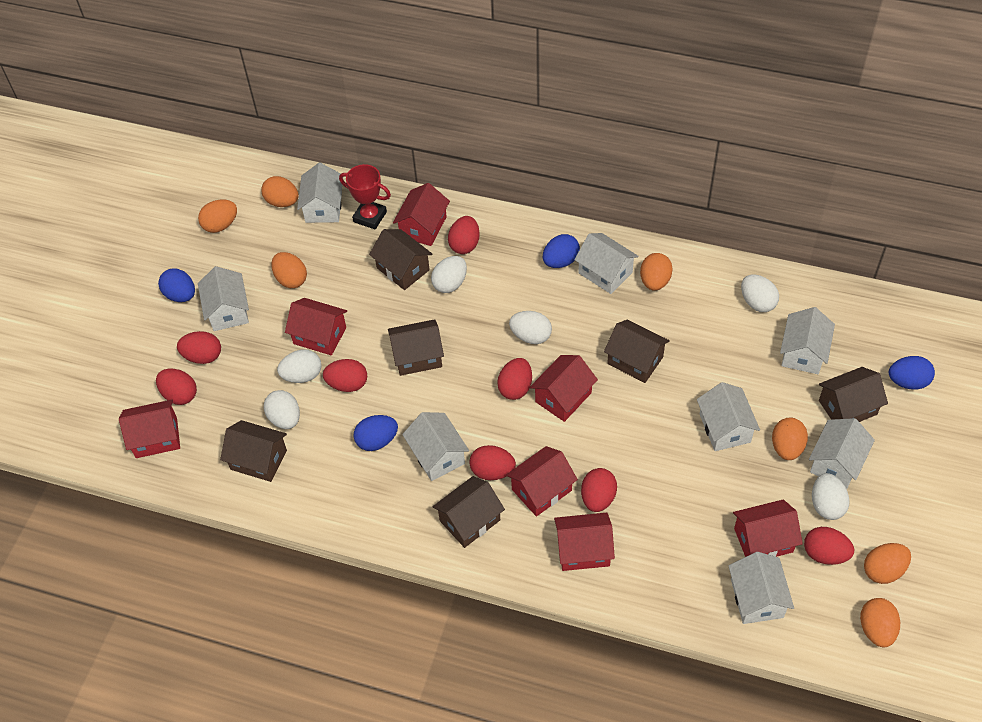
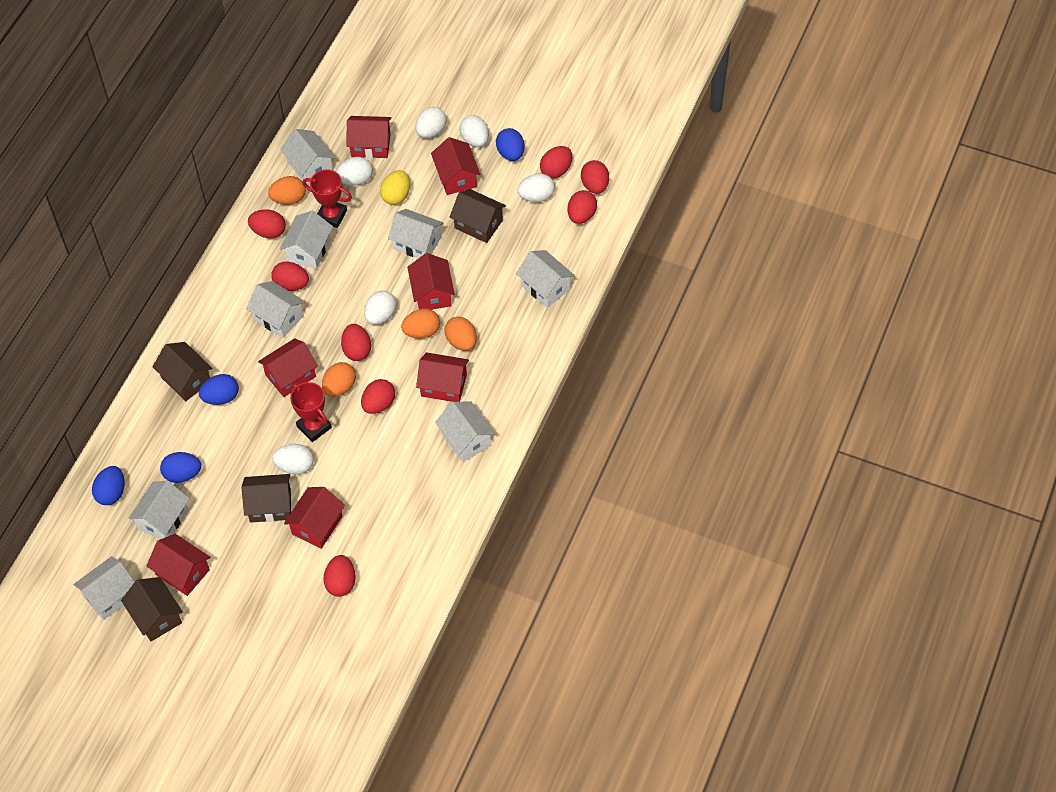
brown house: 6 -> 4
orange egg: 7 -> 4
red trophy: 1 -> 2
yellow egg: 0 -> 1

